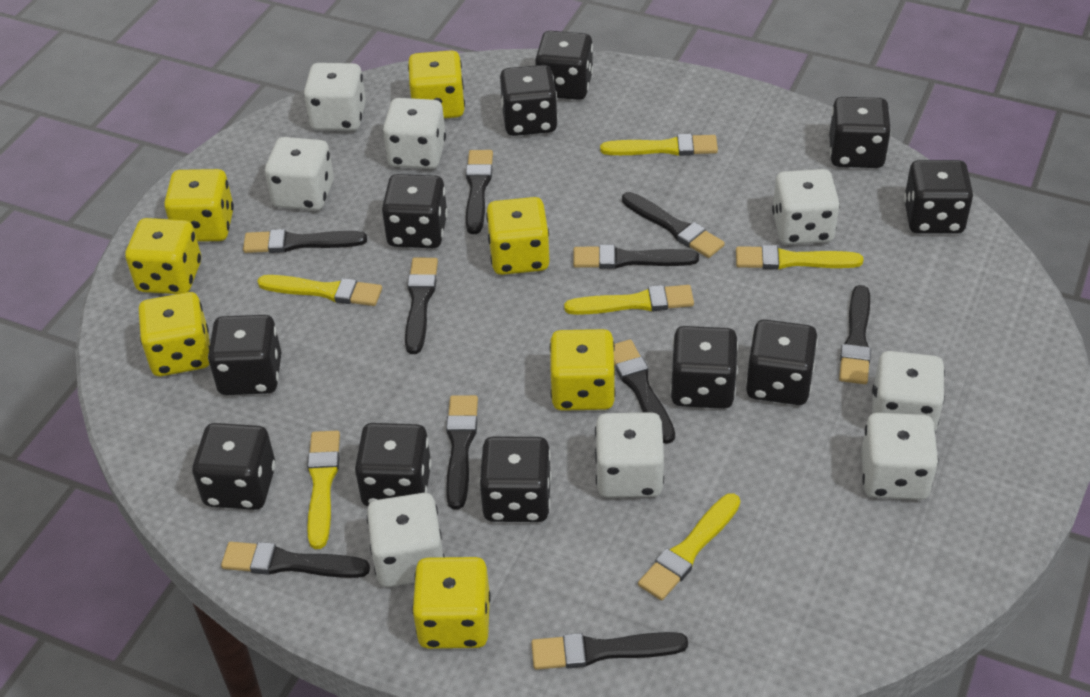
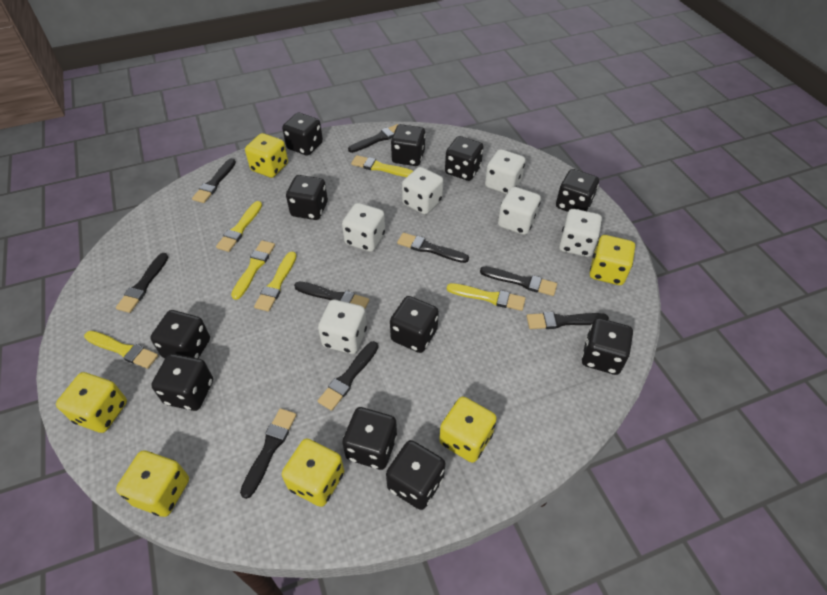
black brush: 10 -> 9
white dice: 8 -> 6
yellow dice: 7 -> 6

